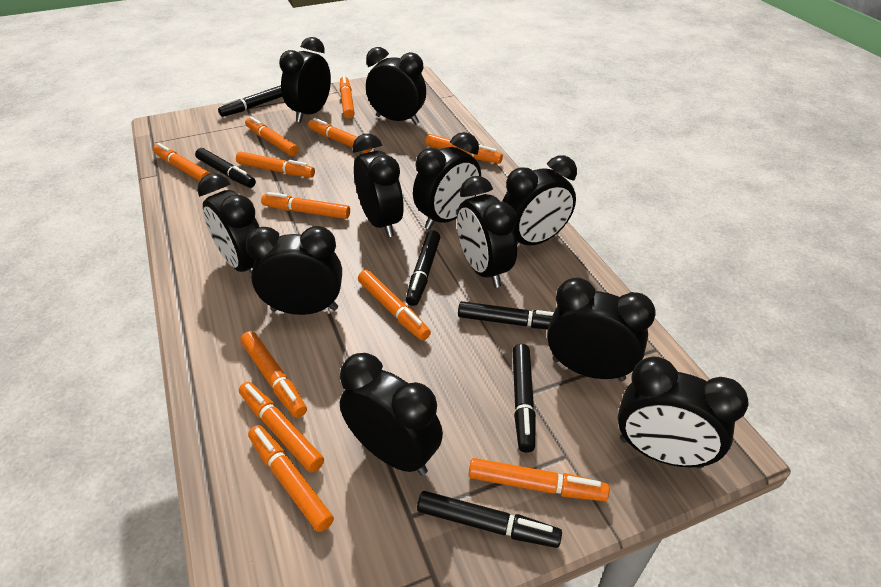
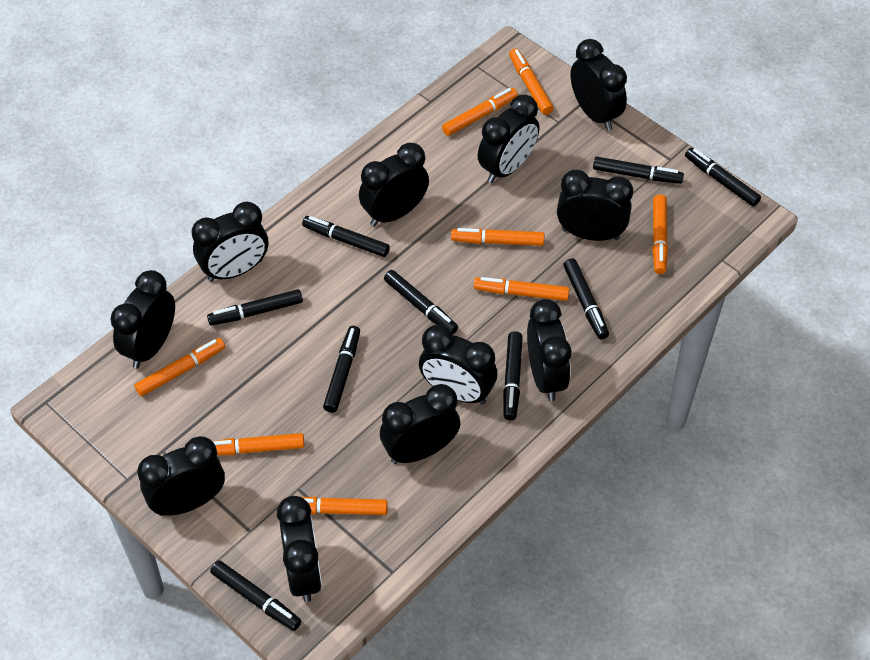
black marker: 6 -> 9
orange marker: 12 -> 8

